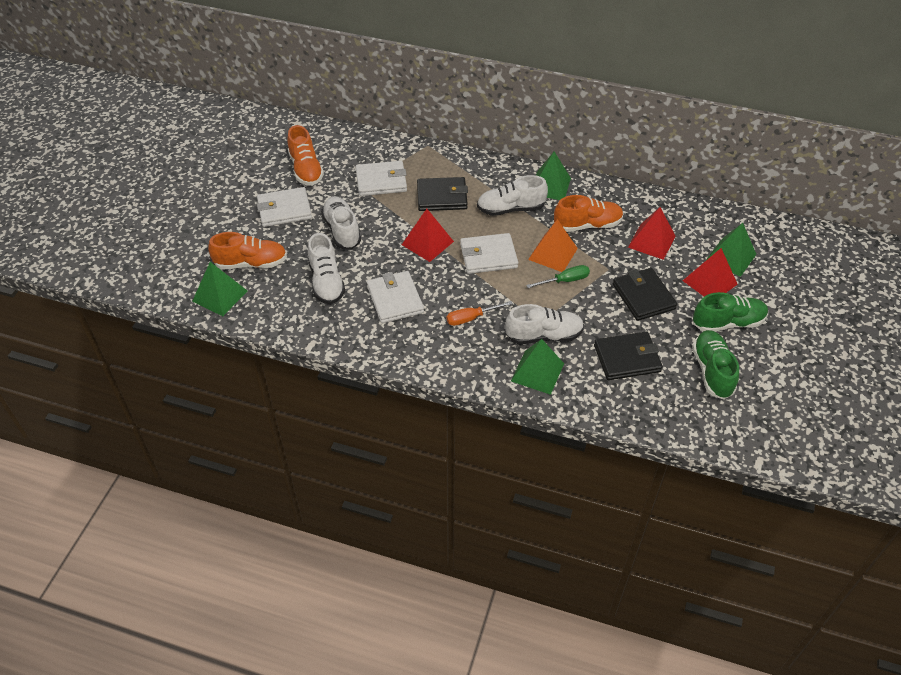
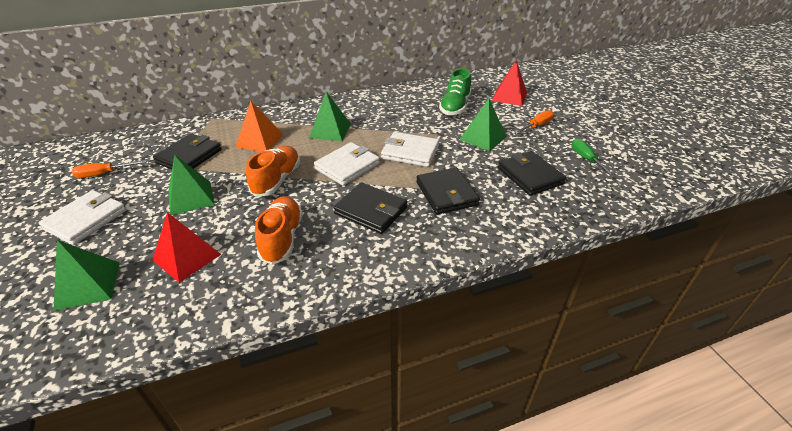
black wallet: 3 -> 4
green shoe: 2 -> 1
orange screwdriver: 1 -> 2
orange shoe: 3 -> 2
red pyramid: 3 -> 2
white shoe: 4 -> 0
white wallet: 4 -> 3

